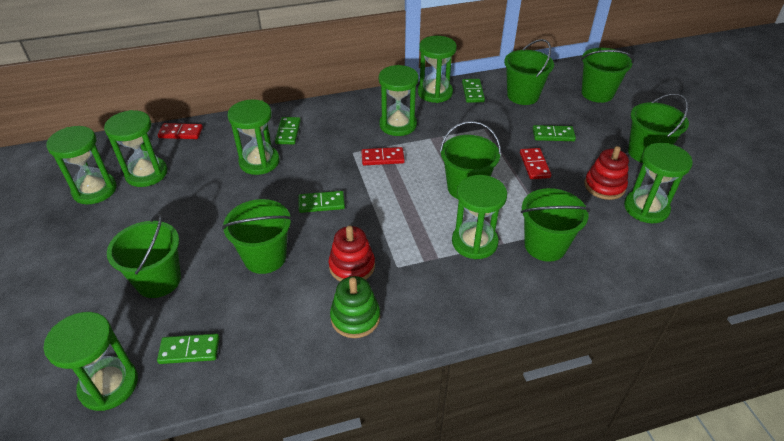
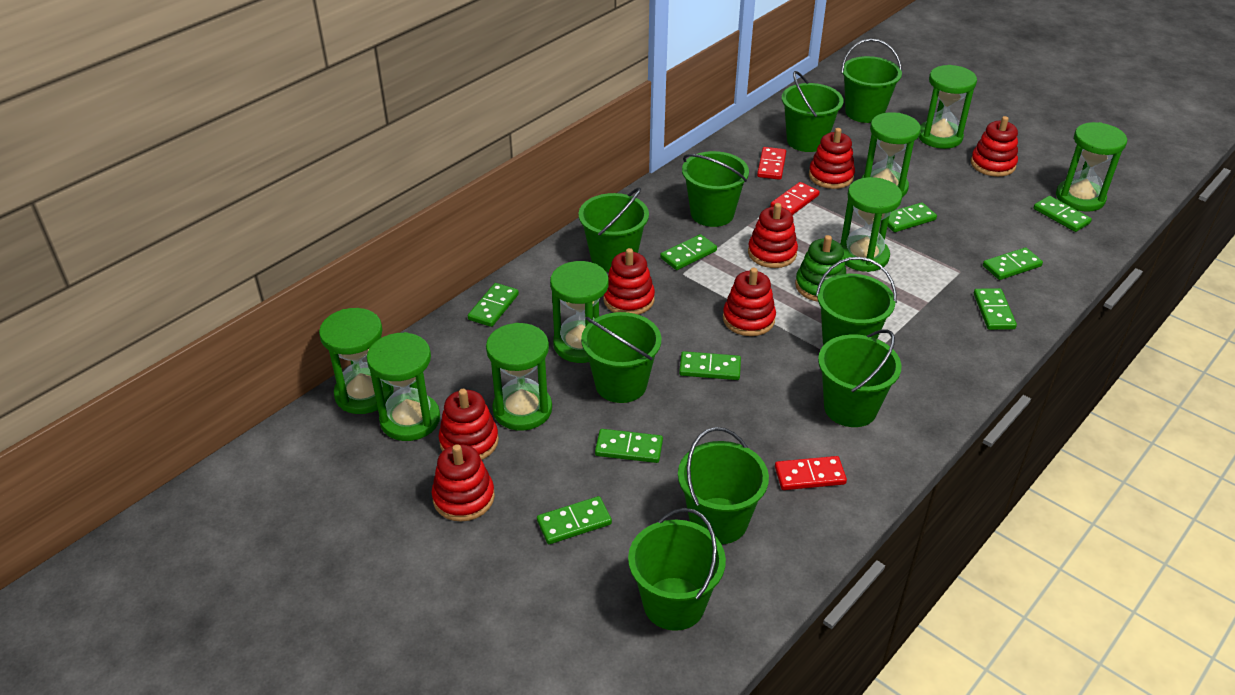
green bucket: 7 -> 9
green domino: 5 -> 9
red stacking toy: 2 -> 7

